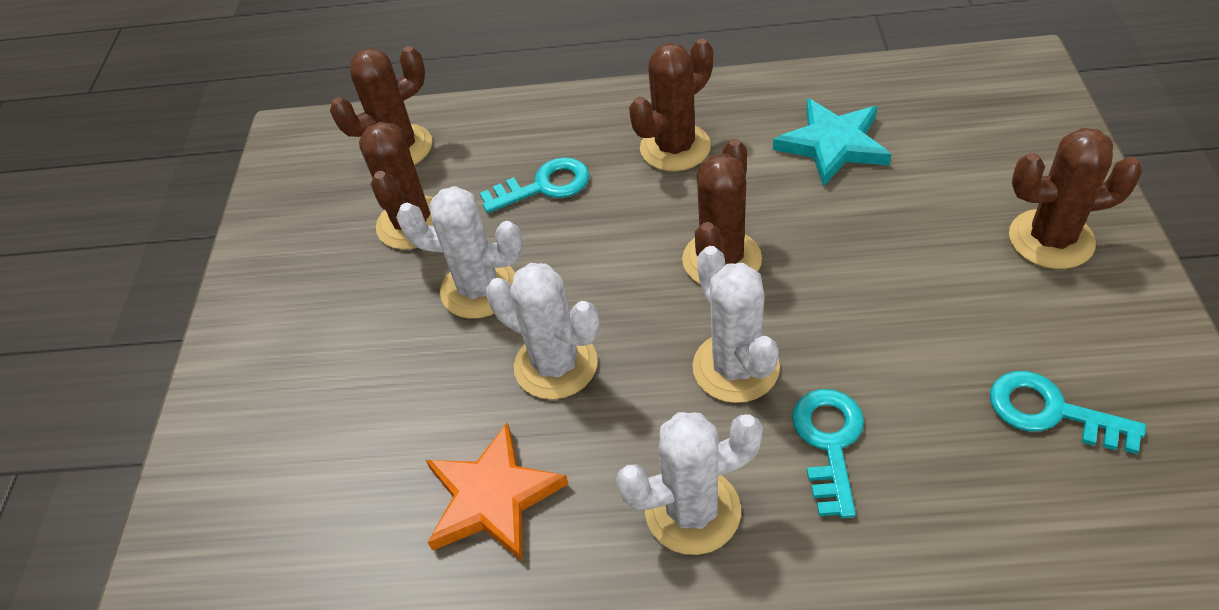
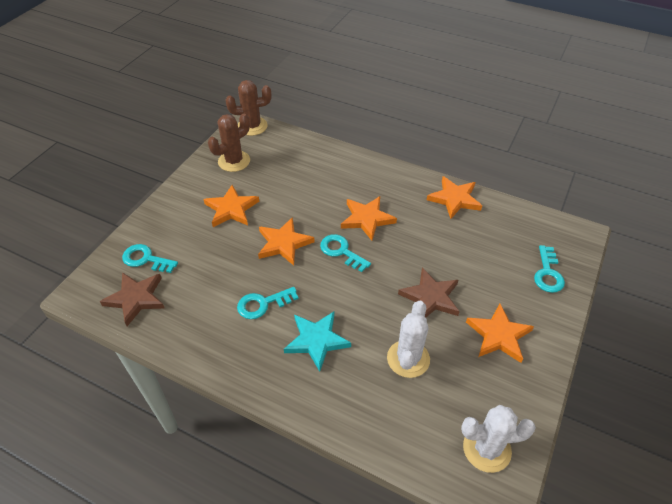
brown cactus: 5 -> 2
brown star: 0 -> 2
orange star: 1 -> 5
turquoise key: 3 -> 4
white cactus: 4 -> 2

